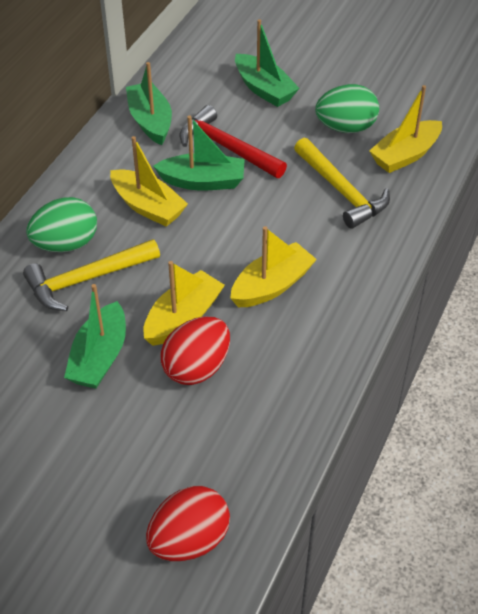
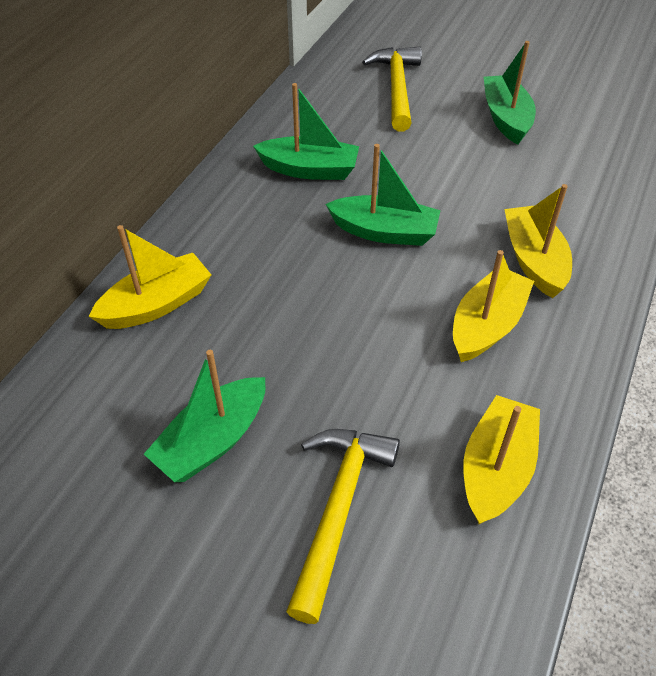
green egg: 2 -> 0
red egg: 2 -> 0
red hammer: 1 -> 0

